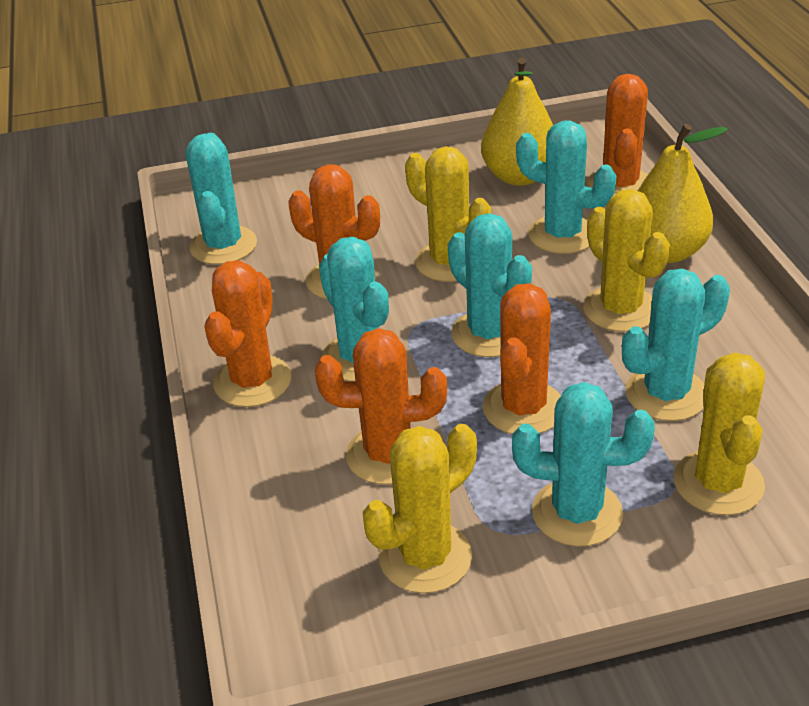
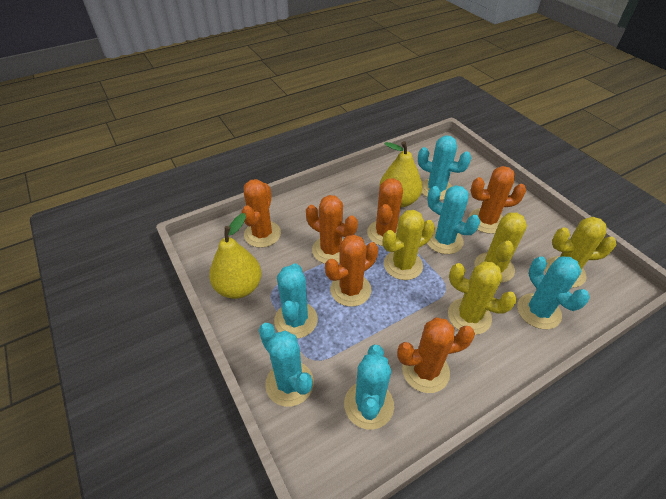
orange cactus: 5 -> 6

